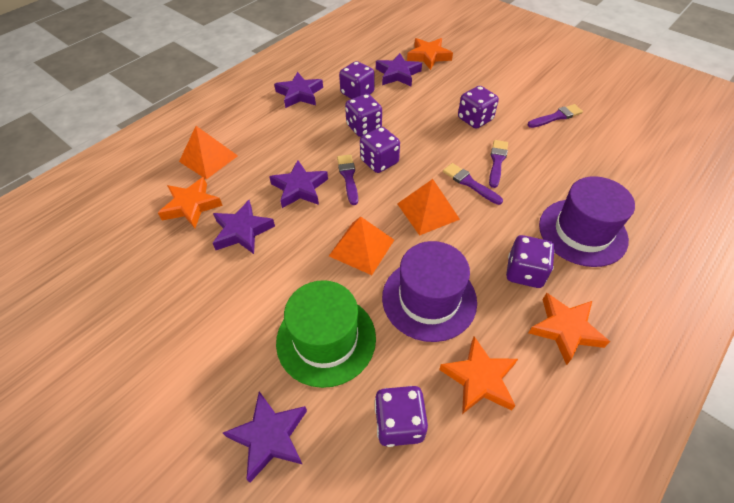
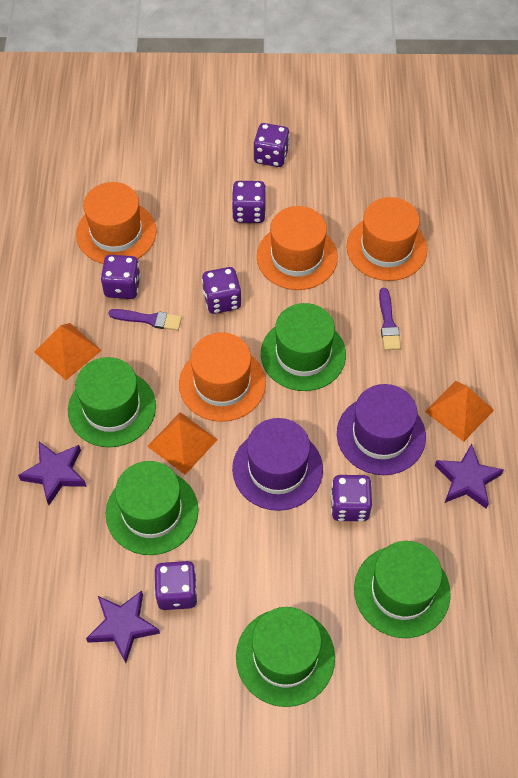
green hat: 1 -> 5
orange hat: 0 -> 4
orange star: 4 -> 0
purple brush: 4 -> 2
purple star: 5 -> 3

